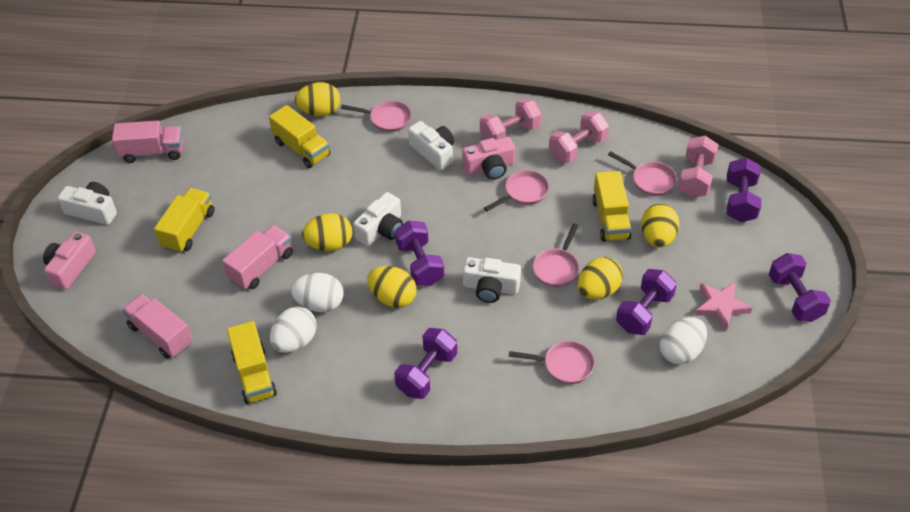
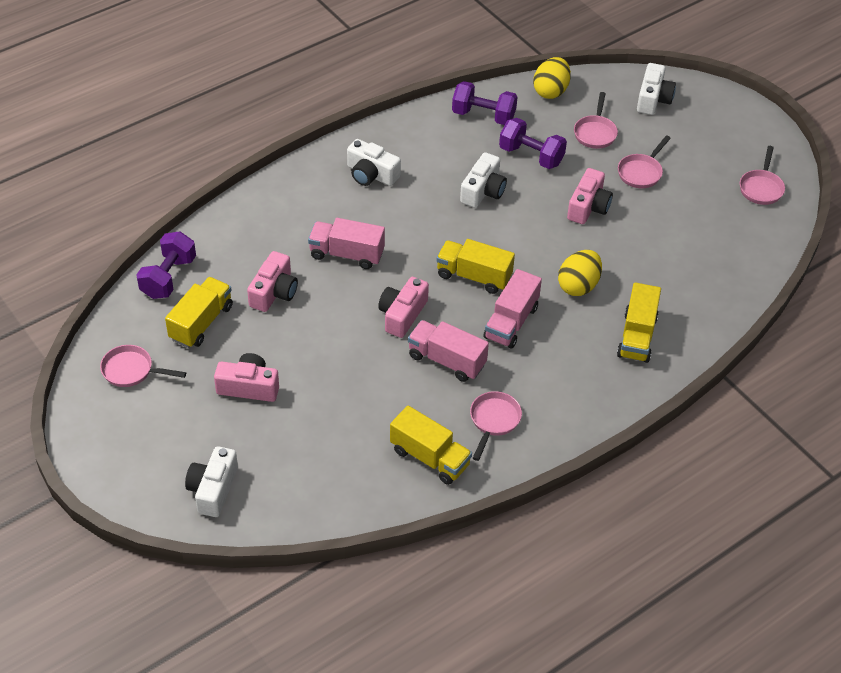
pink camera: 2 -> 4
pink dumbbell: 3 -> 0
pink star: 1 -> 0
purple dumbbell: 5 -> 3
white egg: 3 -> 0
yellow egg: 5 -> 2

